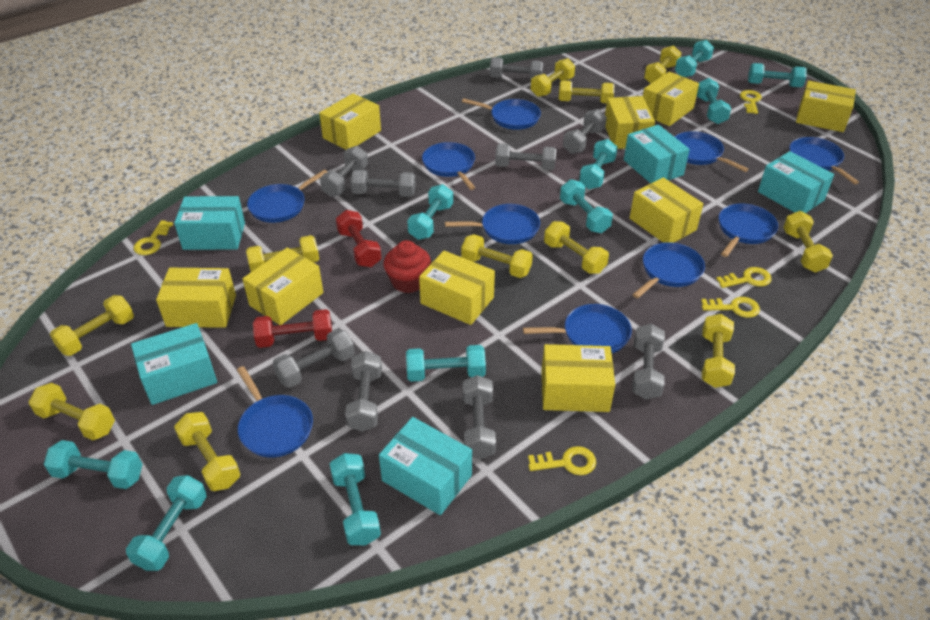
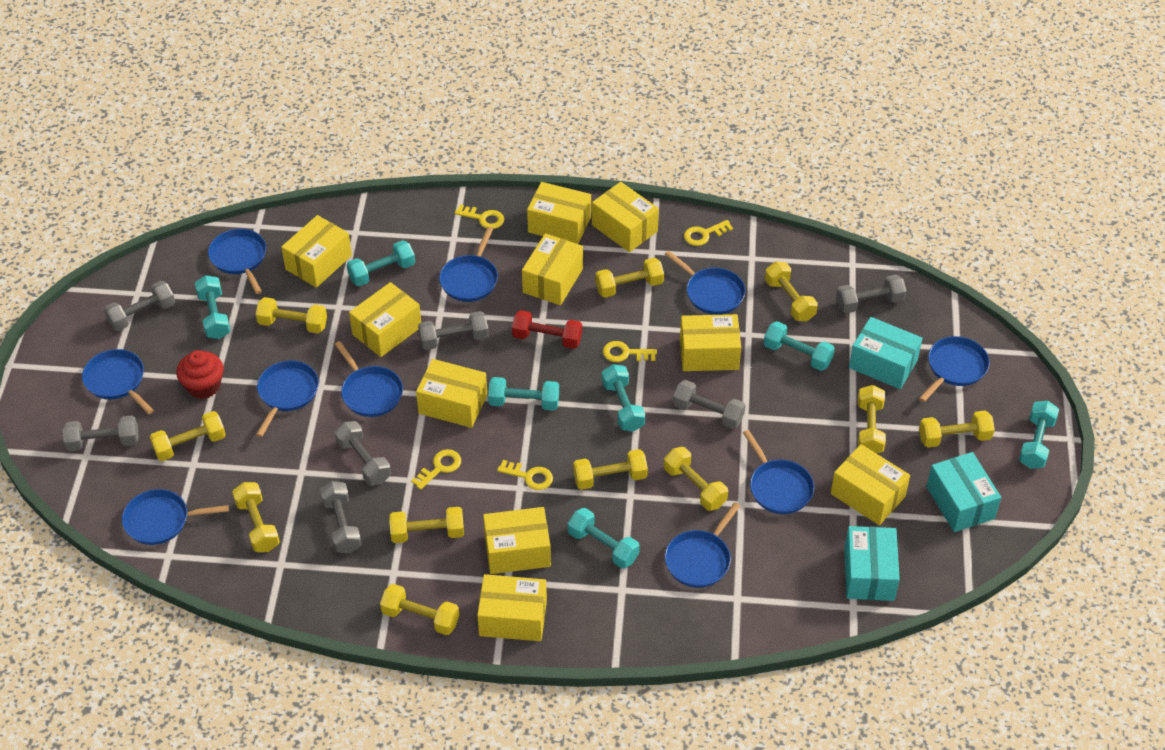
grey dumbbell: 9 -> 7
red dumbbell: 2 -> 1
turquoise box: 5 -> 3
turquoise dumbbell: 10 -> 7
yellow box: 9 -> 10

